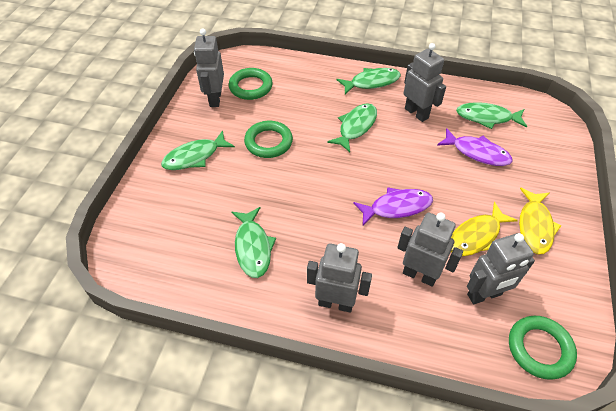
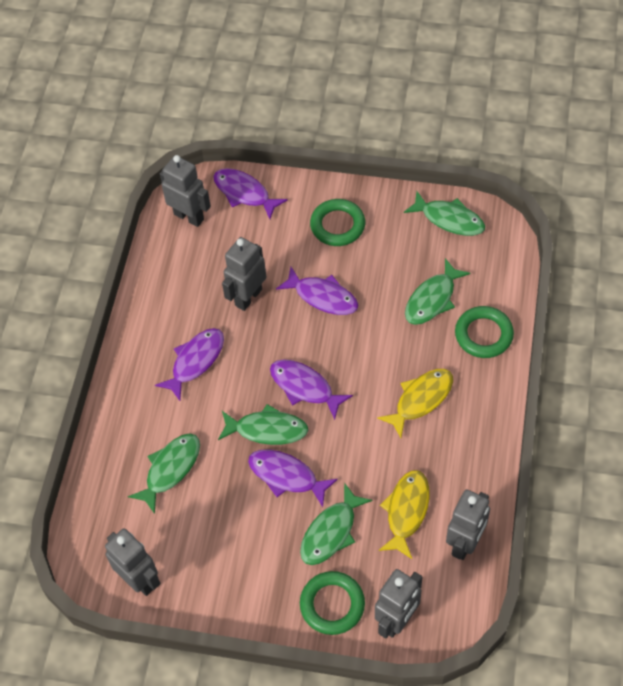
purple fish: 2 -> 5

